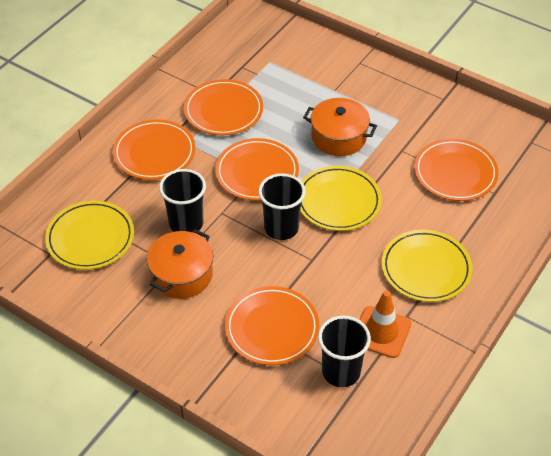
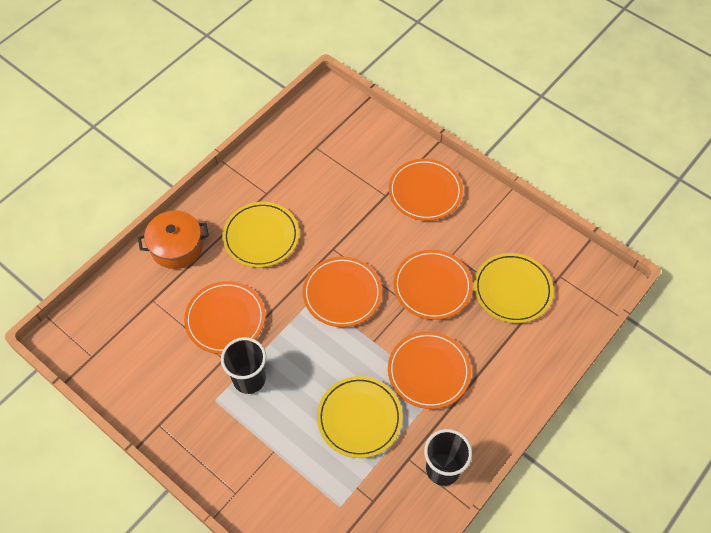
black cup: 3 -> 2
orange pot: 2 -> 1
orange traffic cone: 1 -> 0

